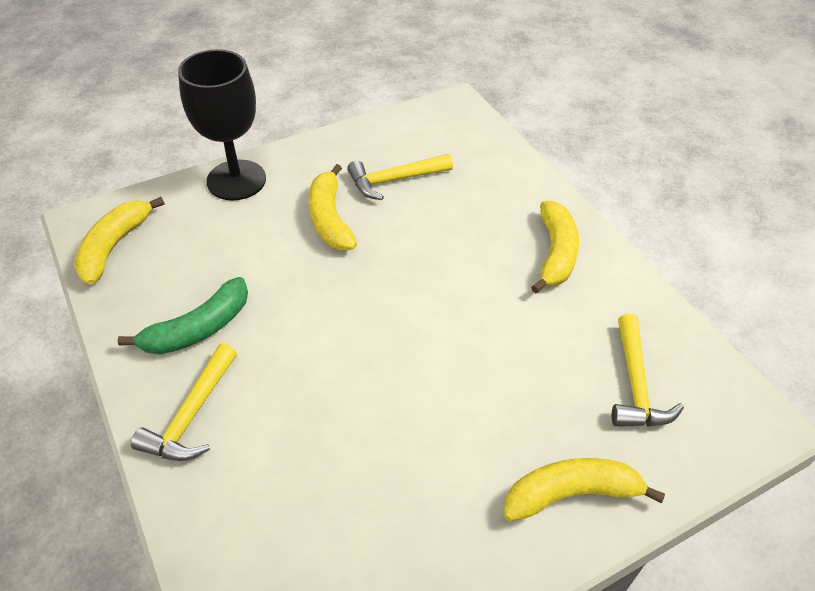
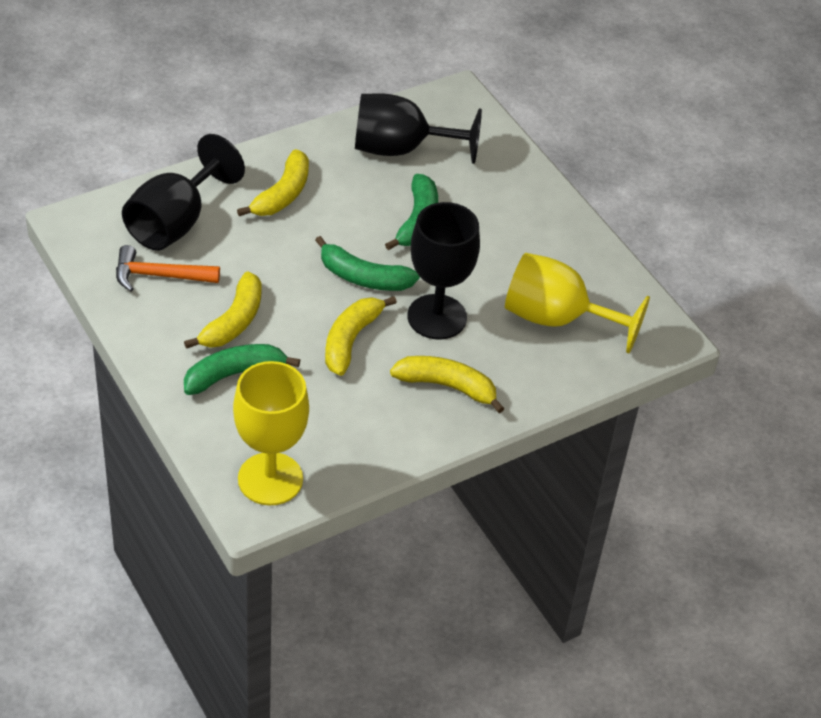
black goblet: 1 -> 3
green banana: 1 -> 3
orange hammer: 0 -> 1
yellow goblet: 0 -> 2
yellow hammer: 3 -> 0

